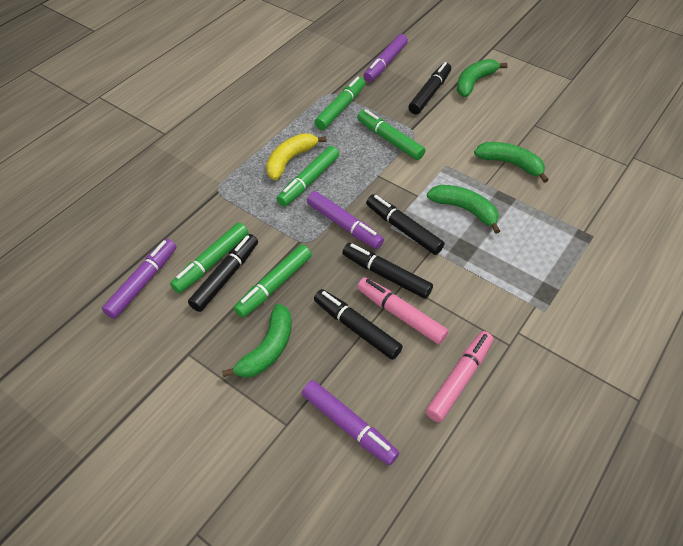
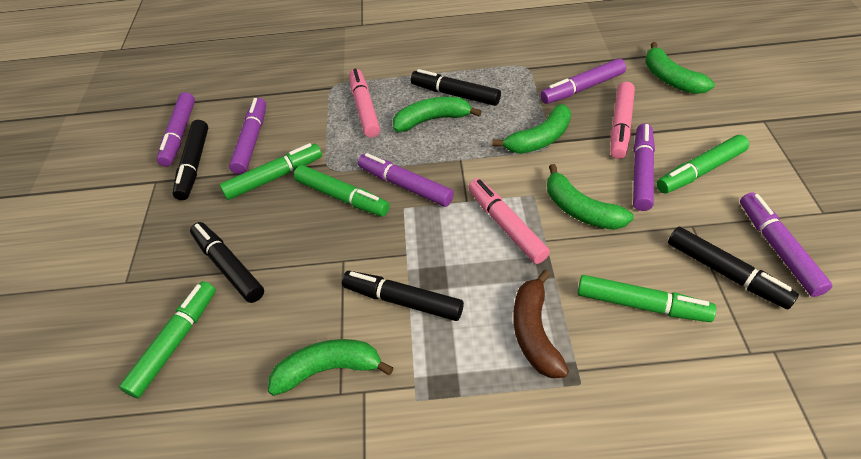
brown banana: 0 -> 1
green banana: 4 -> 5
pink marker: 2 -> 3
purple marker: 4 -> 6
yellow banana: 1 -> 0

